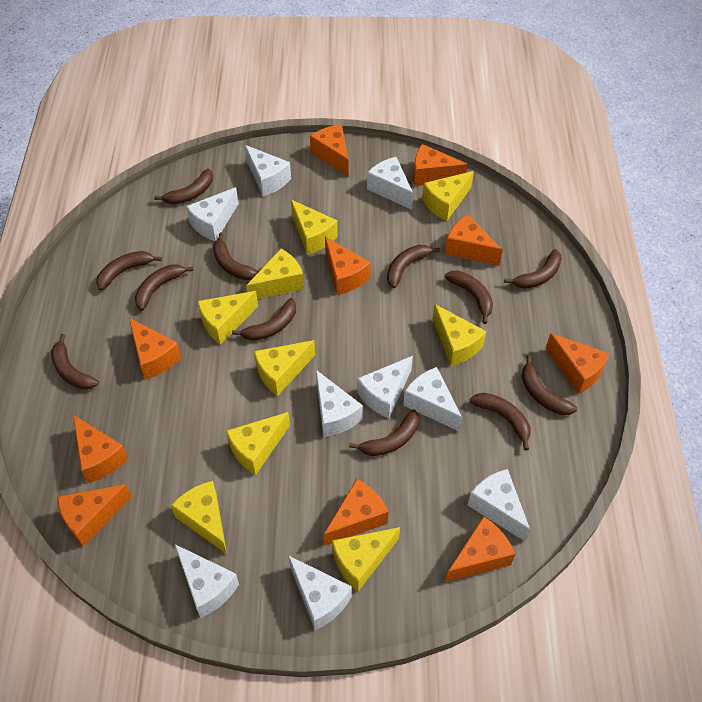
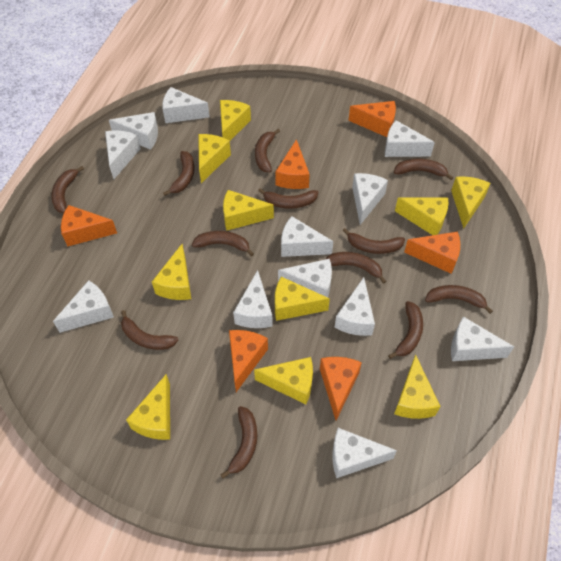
orange cheese: 10 -> 6
white cheese: 9 -> 12
yellow cheese: 9 -> 10

